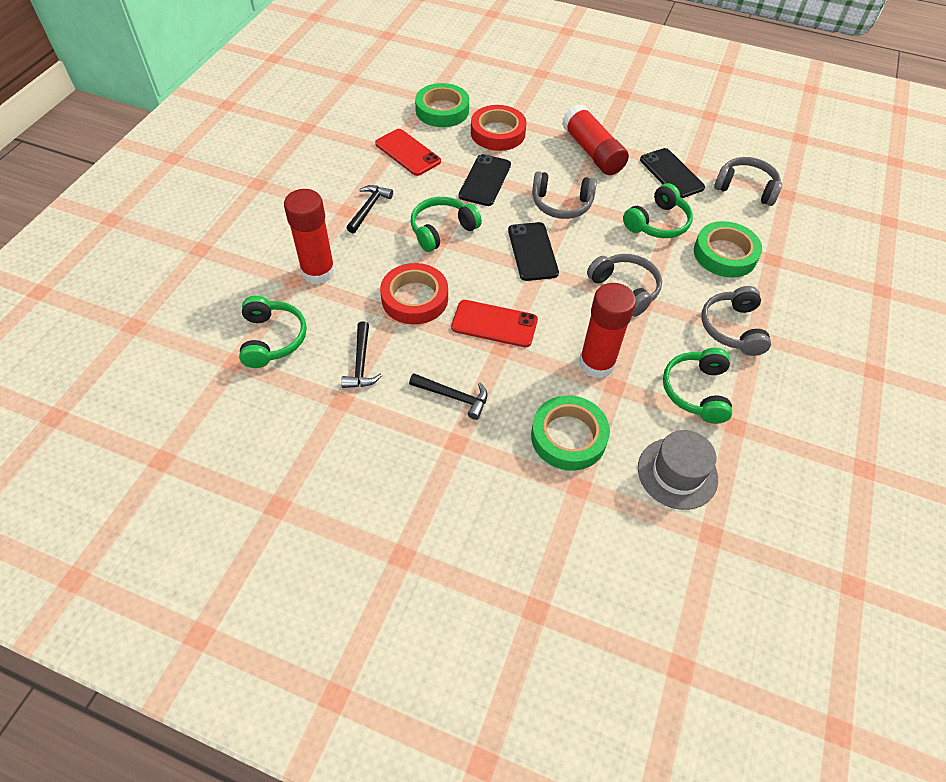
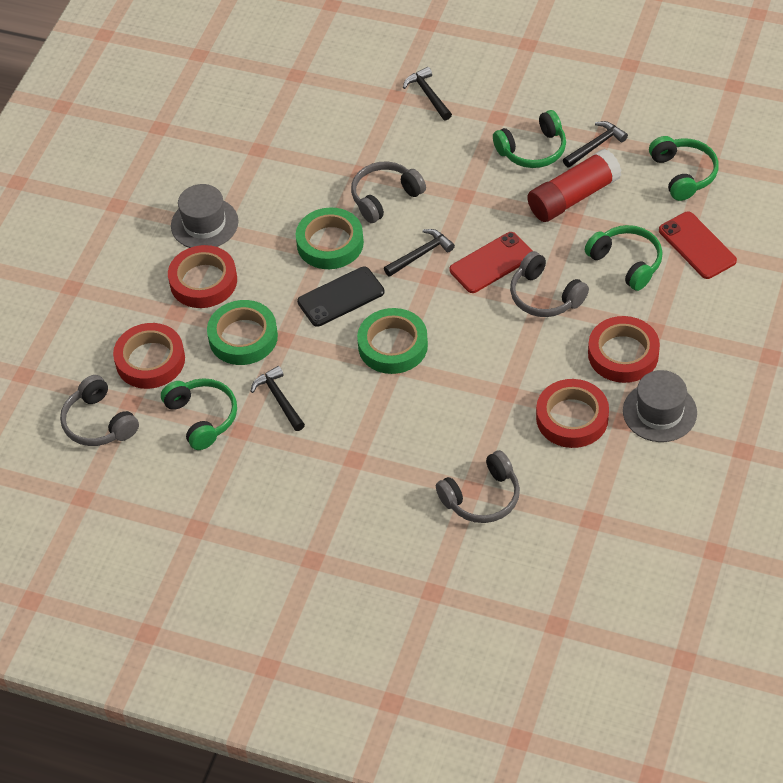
black hammer: 3 -> 4
black phone: 3 -> 1
grey hat: 1 -> 2
red glue stick: 3 -> 1
red tape: 2 -> 4

